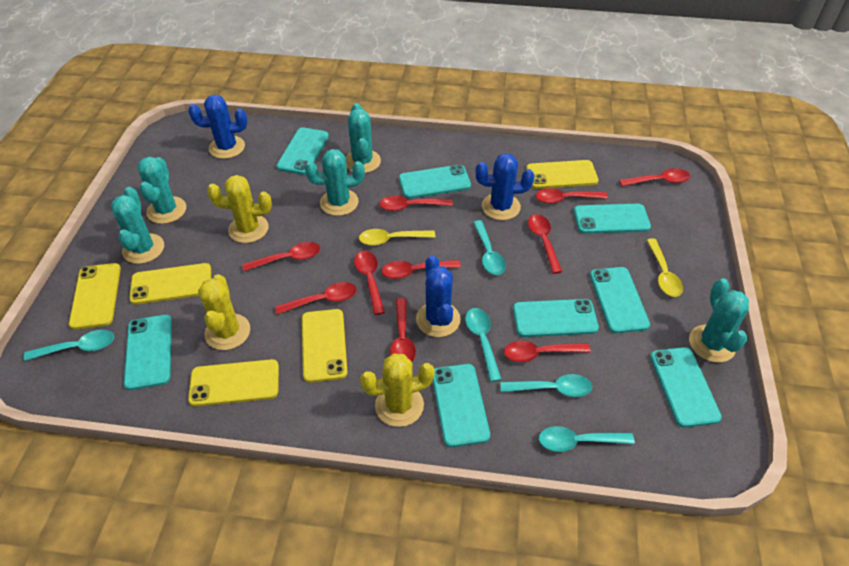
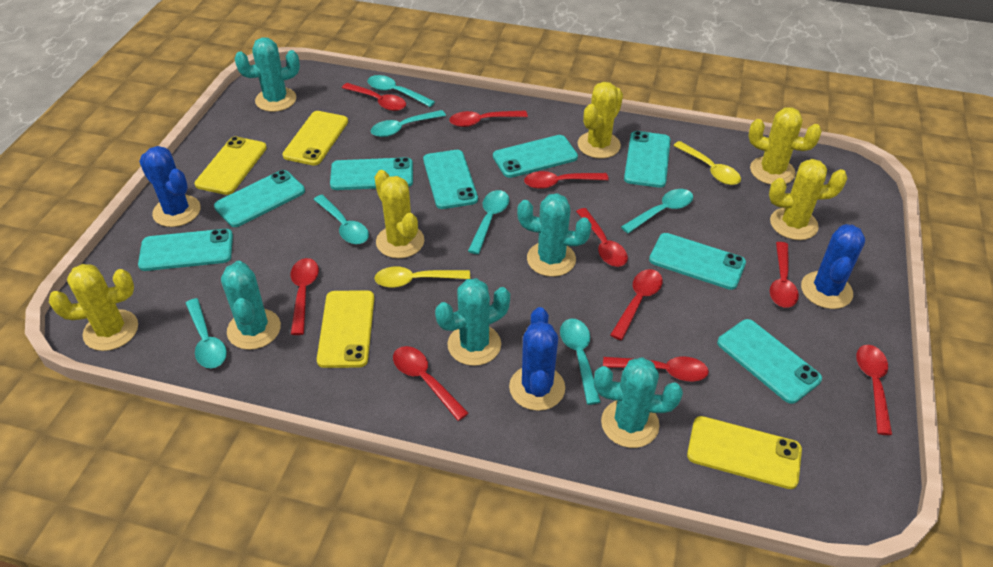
turquoise spoon: 5 -> 7
yellow cactus: 3 -> 5
yellow phone: 5 -> 4

